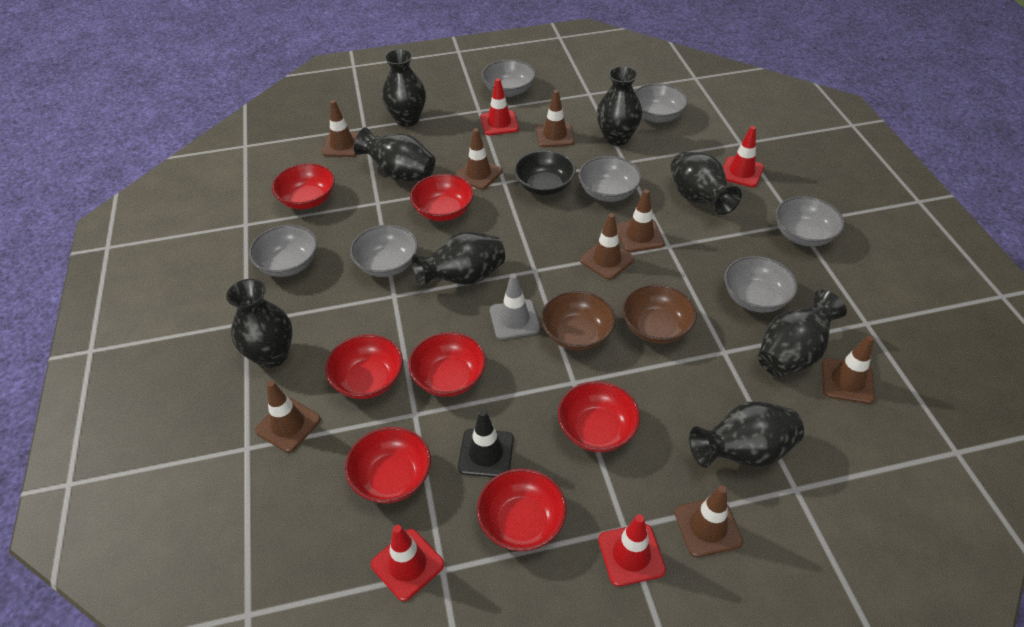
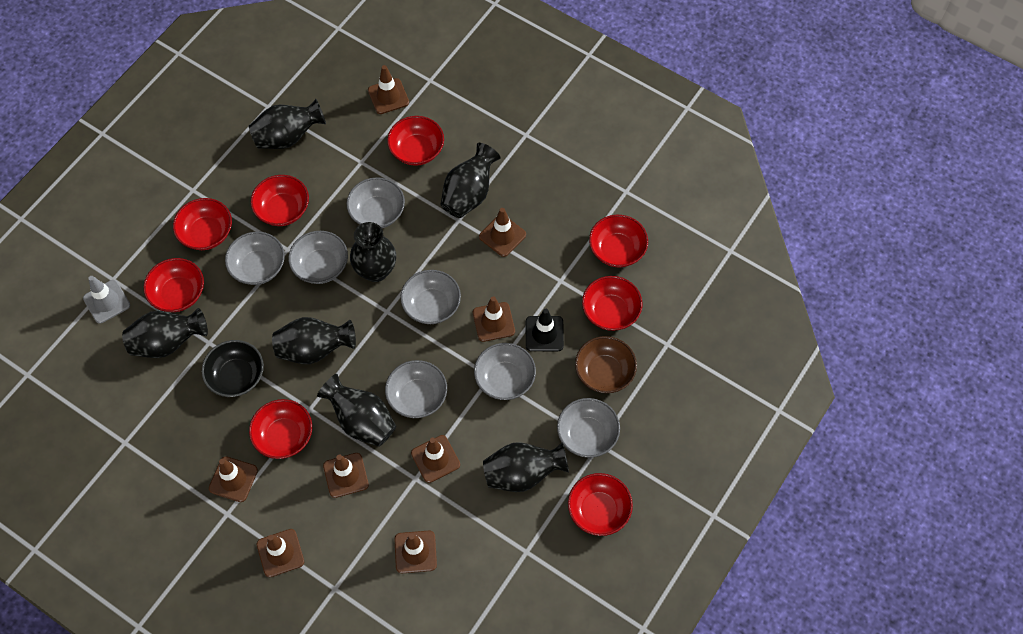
black vase: 8 -> 7
brown bowl: 2 -> 1
red bowl: 7 -> 8
red traffic cone: 4 -> 0

